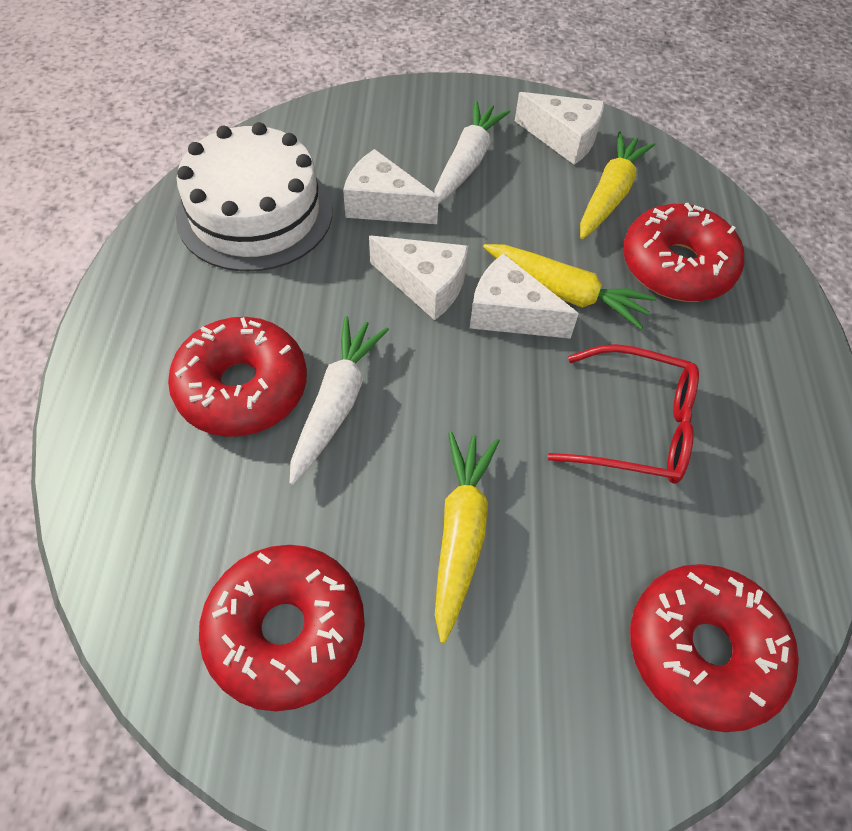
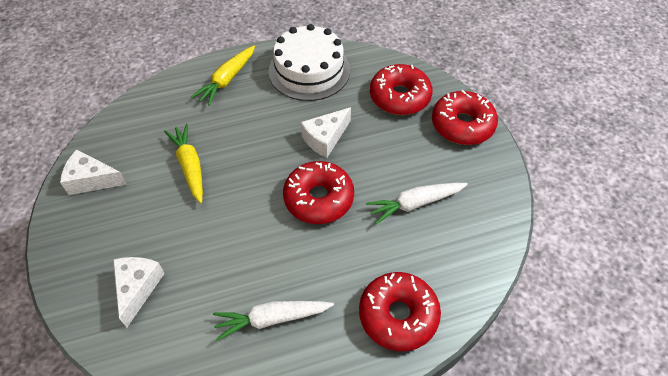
red glasses: 1 -> 0
white cheese: 4 -> 3
yellow carrot: 3 -> 2

